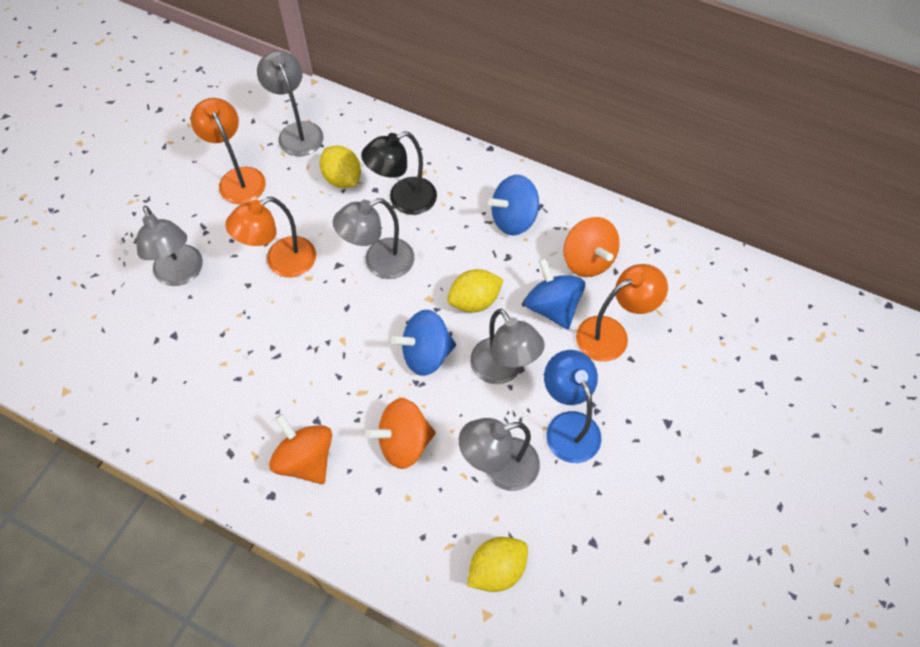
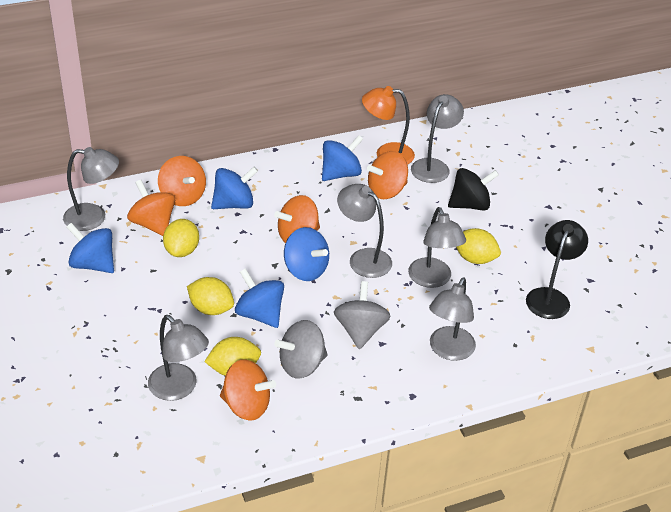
black spinning top: 0 -> 1
blue lamp: 1 -> 0
blue spinning top: 3 -> 5
grey lamp: 5 -> 6
grey spinning top: 0 -> 2
orange lamp: 3 -> 1
orange spinning top: 3 -> 5
yellow lemon: 3 -> 4

